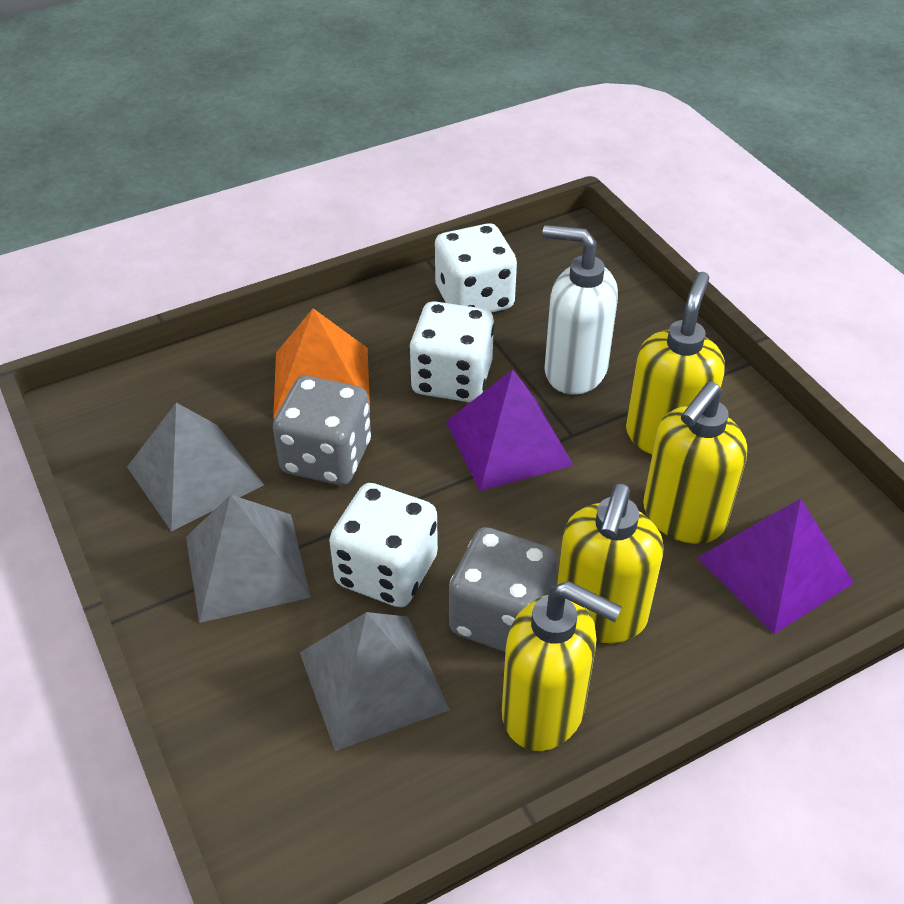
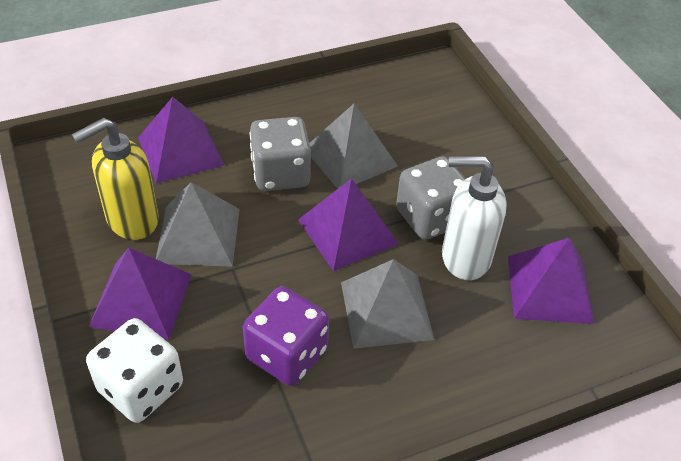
orange pyramid: 1 -> 0
purple dice: 0 -> 1
purple pyramid: 2 -> 4
white dice: 3 -> 1
yellow soap dispenser: 4 -> 1

